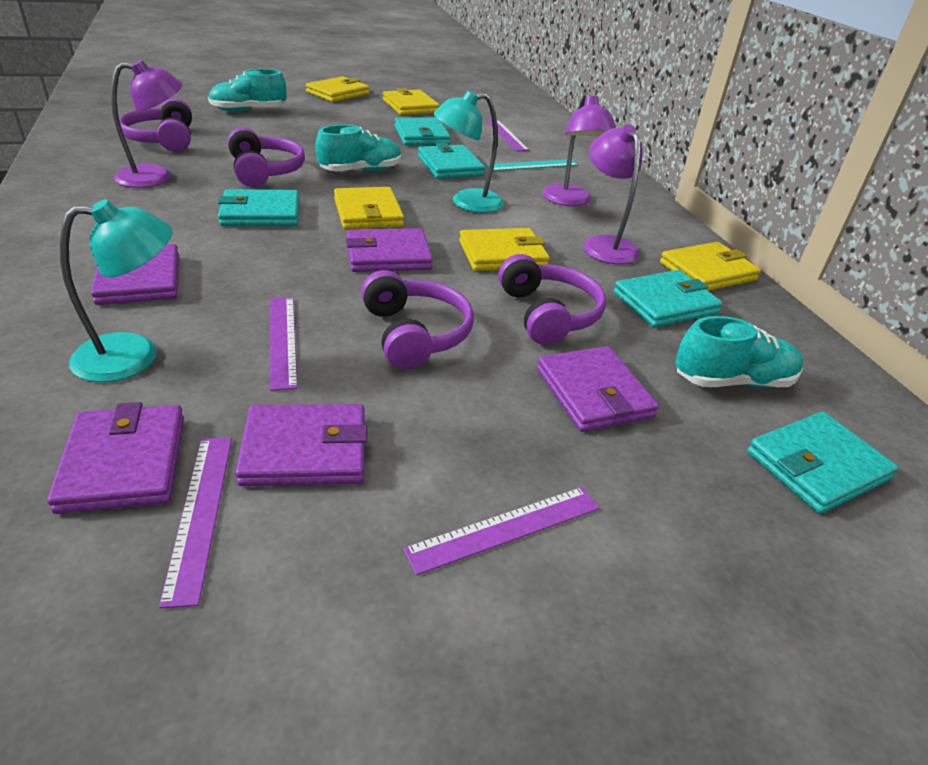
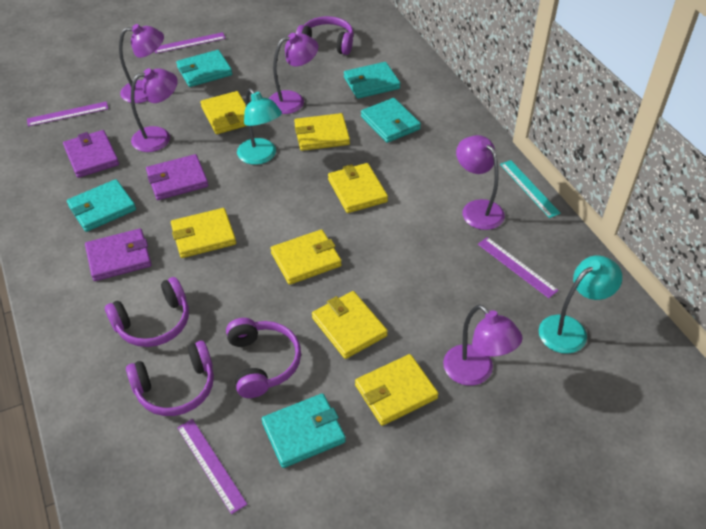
purple lamp: 3 -> 5
purple wallet: 5 -> 3
turquoise shoe: 3 -> 0
yellow wallet: 5 -> 7

